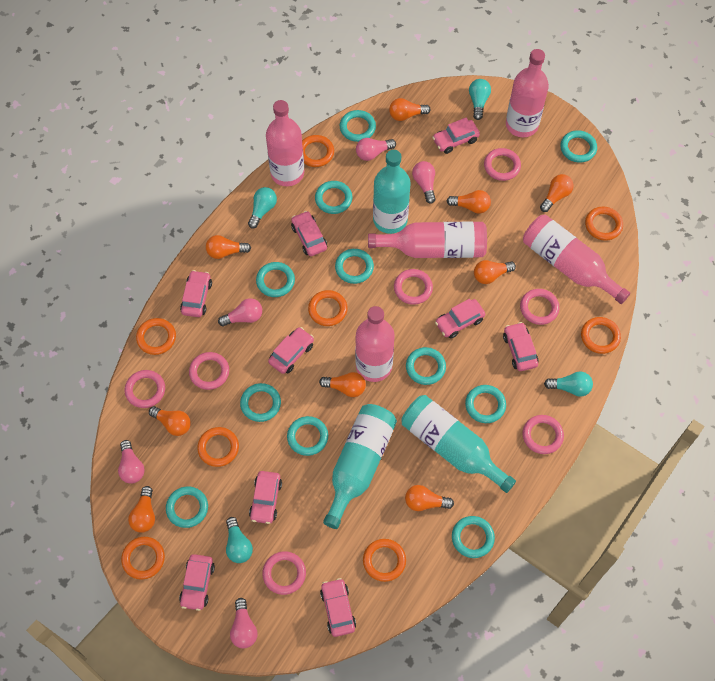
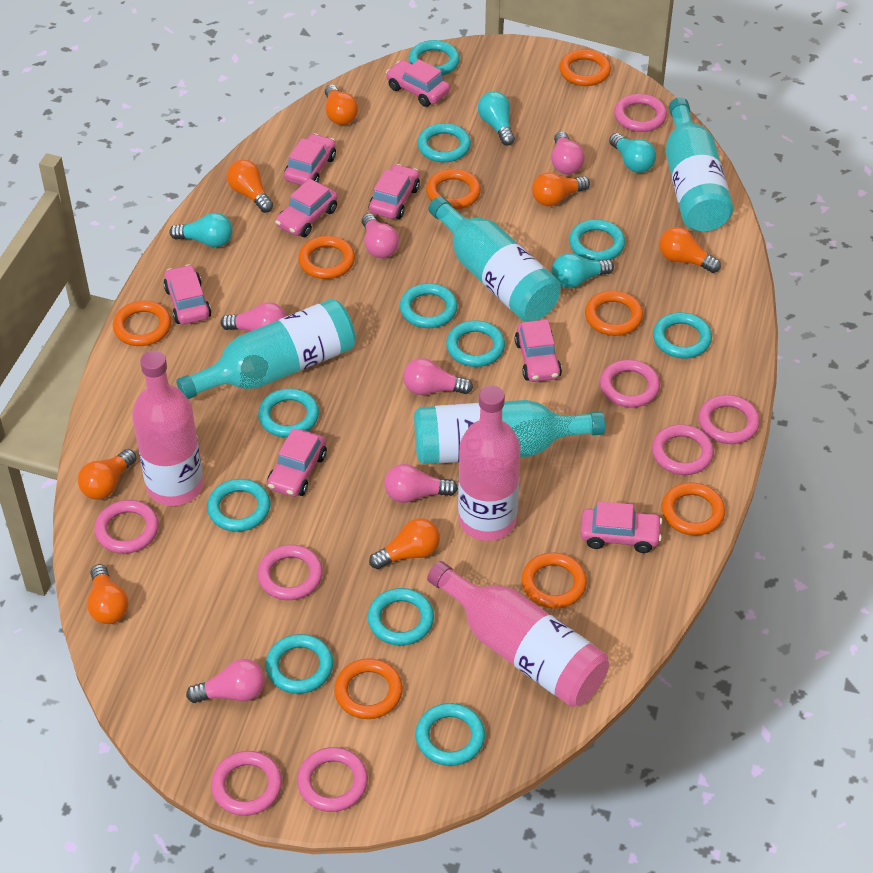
orange light bulb: 9 -> 7
pink bottle: 5 -> 3
pink car: 9 -> 8
pink light bulb: 5 -> 6
pink ring: 7 -> 8
turquoise bottle: 3 -> 4

